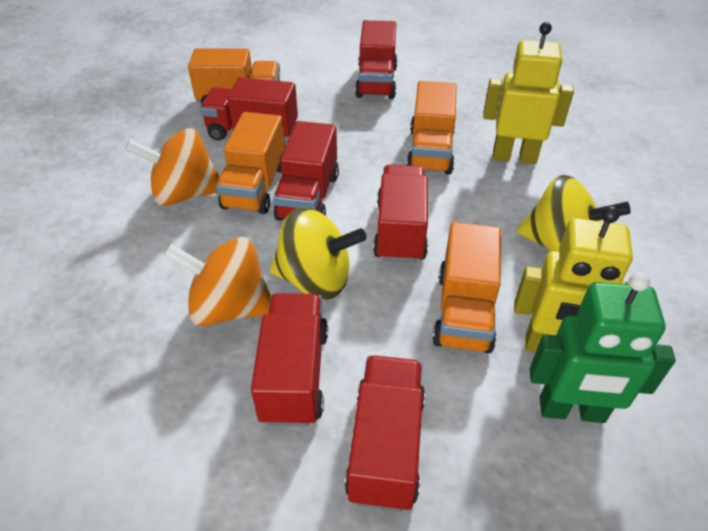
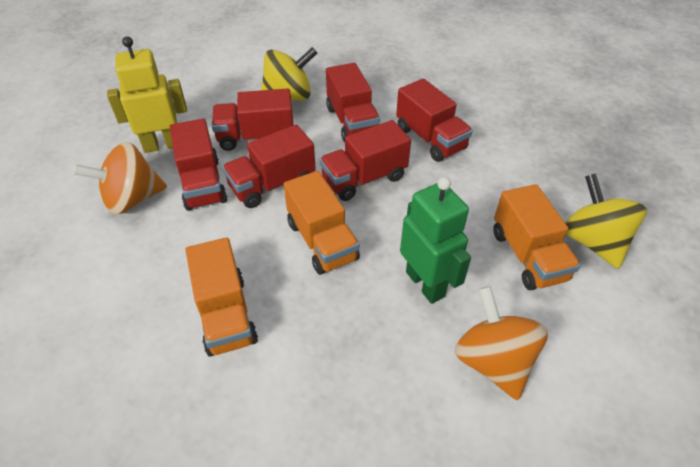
orange truck: 4 -> 3
yellow robot: 2 -> 1

